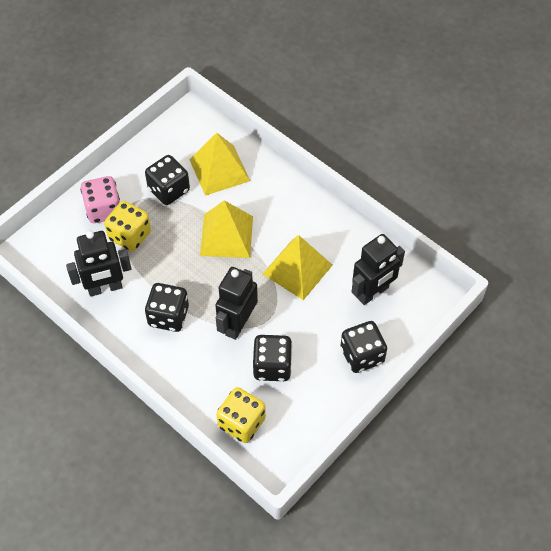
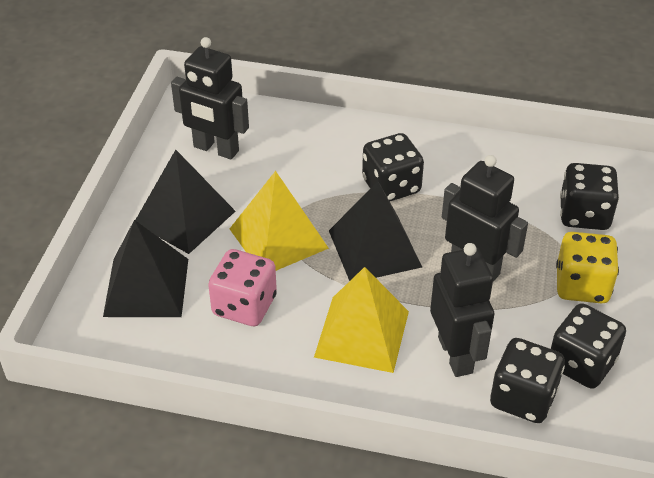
black pyramid: 0 -> 3
yellow dice: 2 -> 1
yellow pyramid: 3 -> 2

